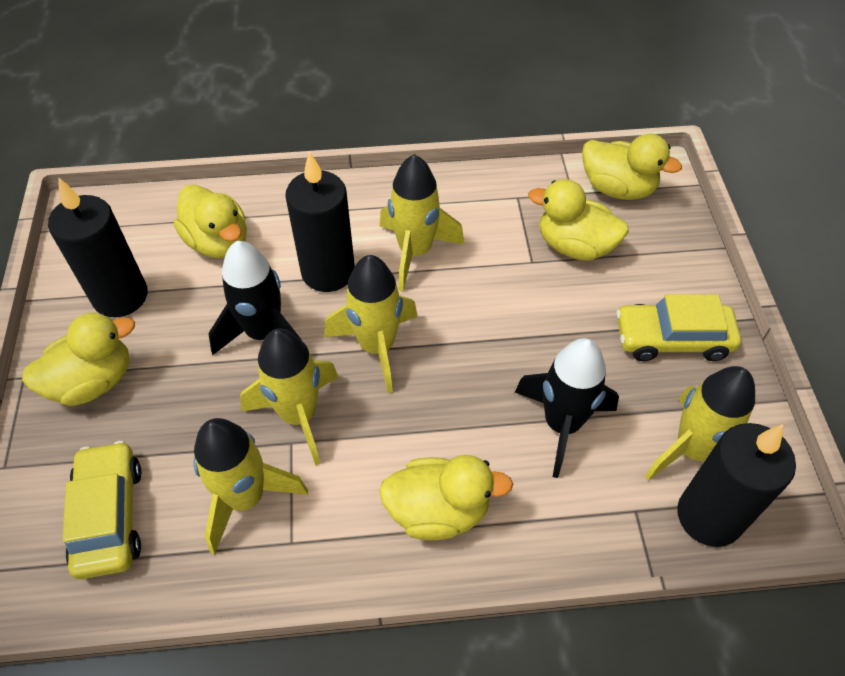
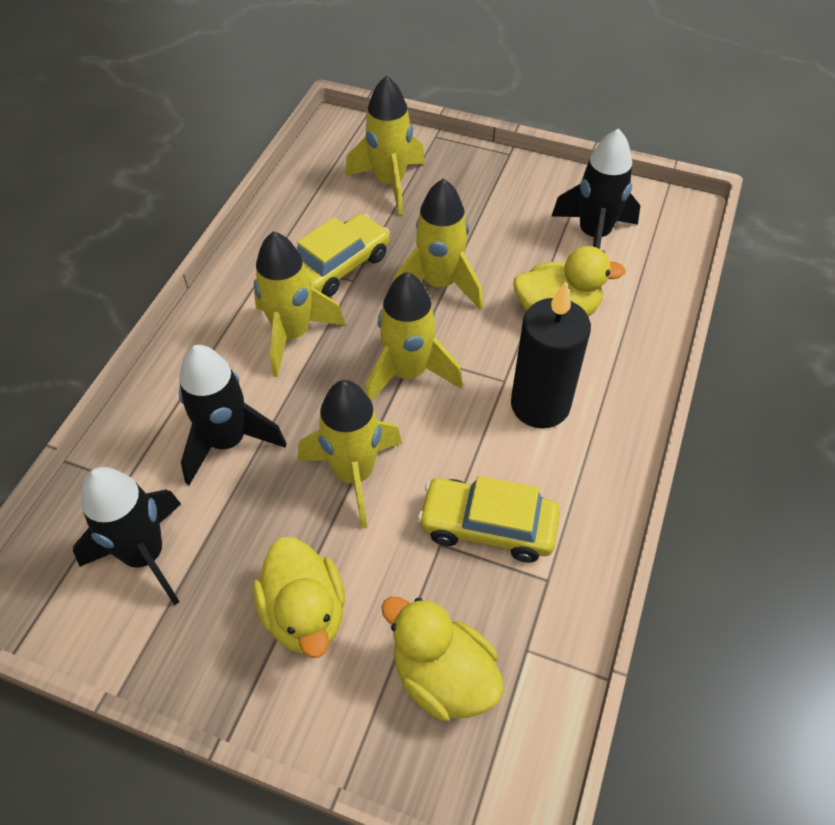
black candle: 3 -> 1
black rocket: 2 -> 3
yellow duck: 5 -> 3

